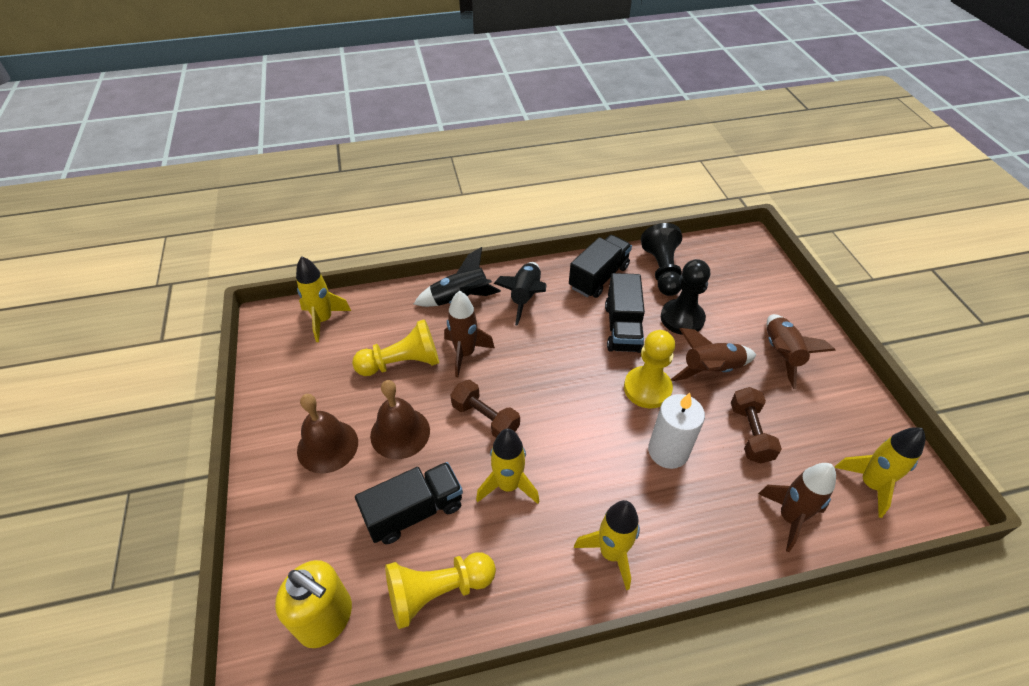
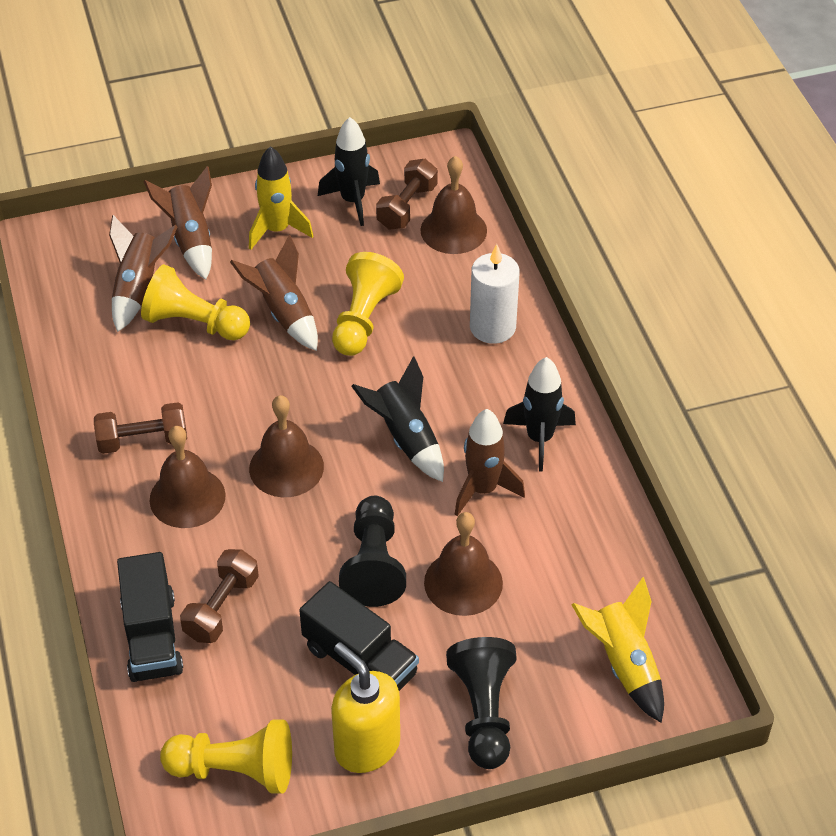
black rocket: 2 -> 3
black truck: 3 -> 2
brown bell: 2 -> 4
brown dumbbell: 2 -> 3
yellow rocket: 4 -> 2

